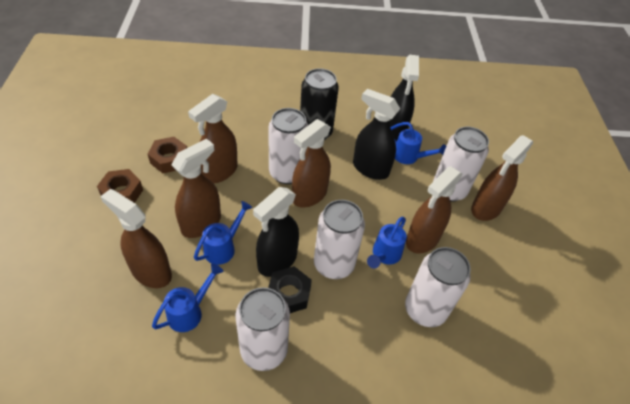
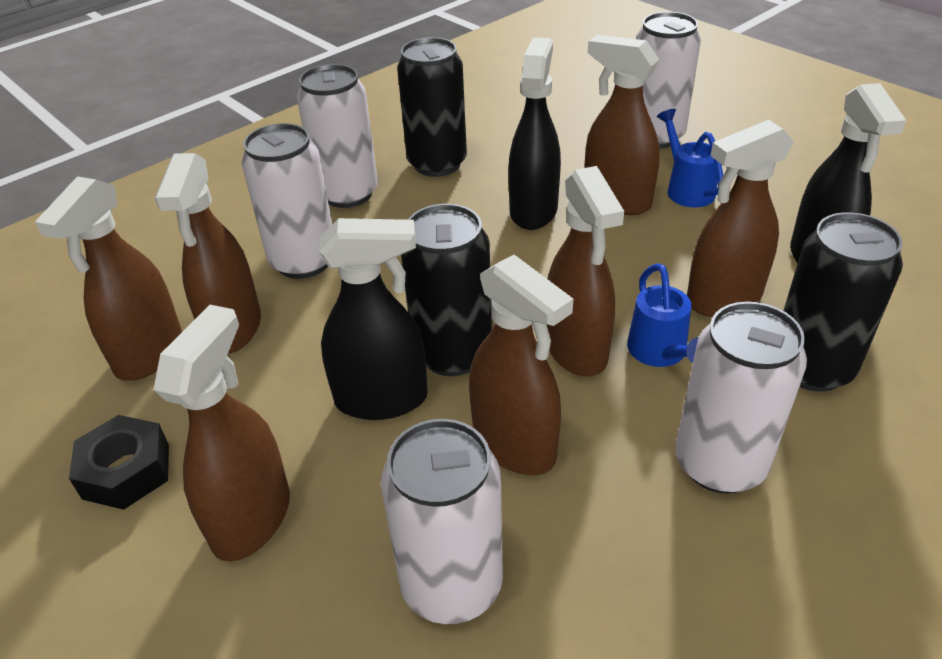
black can: 1 -> 3
blue watering can: 4 -> 2
brown nut: 2 -> 0
brown spray bottle: 6 -> 7

